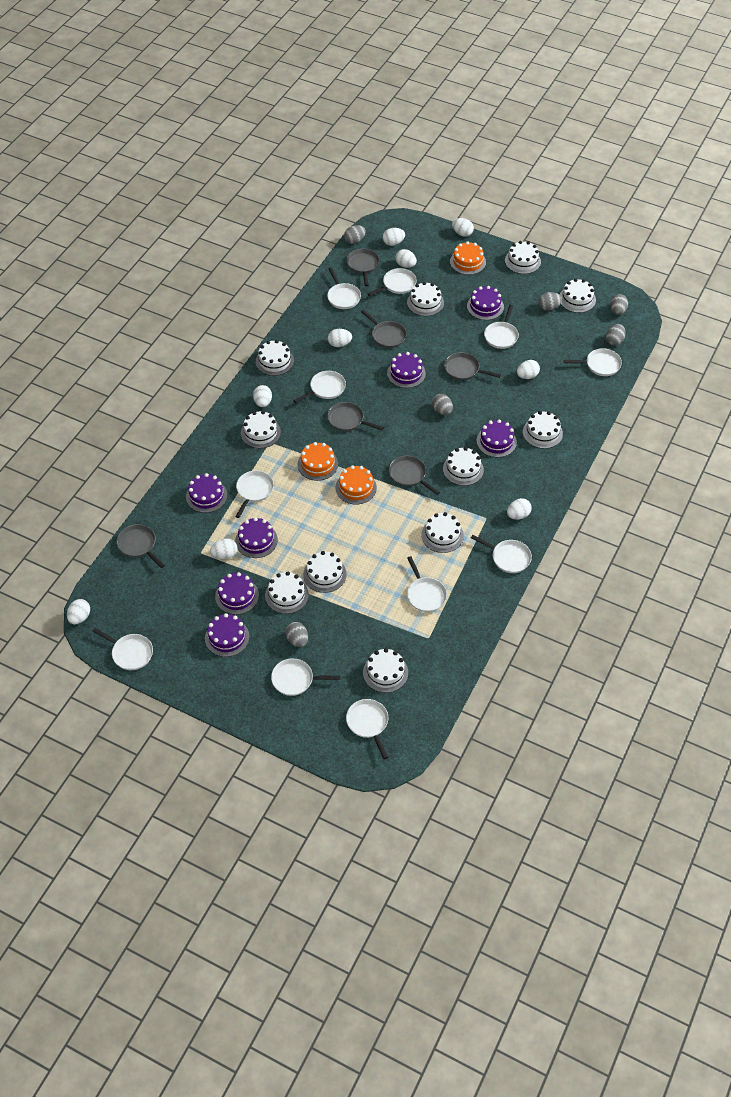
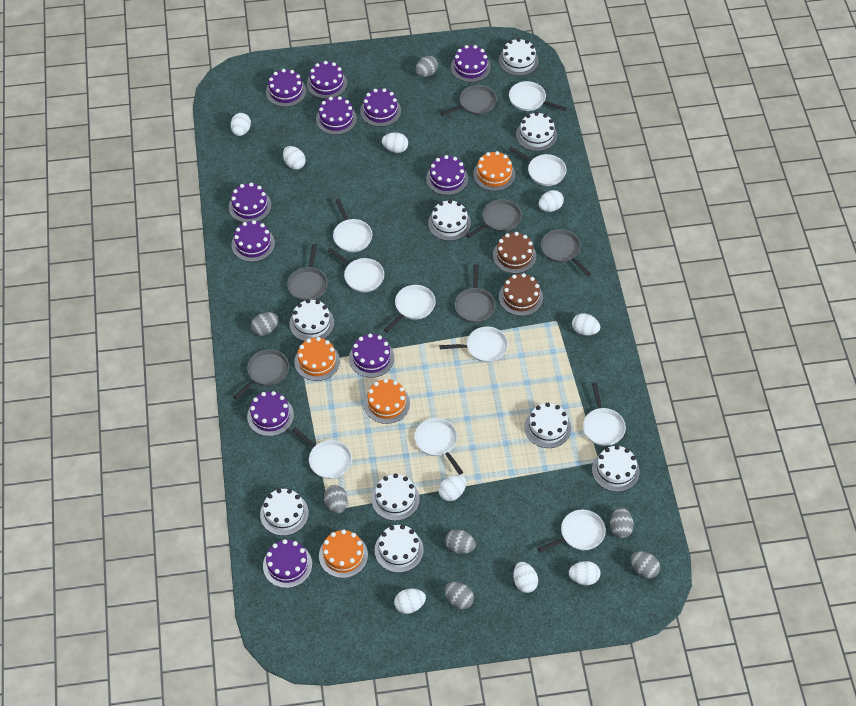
brown cake: 0 -> 2
grey egg: 6 -> 7
orange cake: 3 -> 4
purple cake: 7 -> 11
white cake: 11 -> 9
white pan: 11 -> 10

